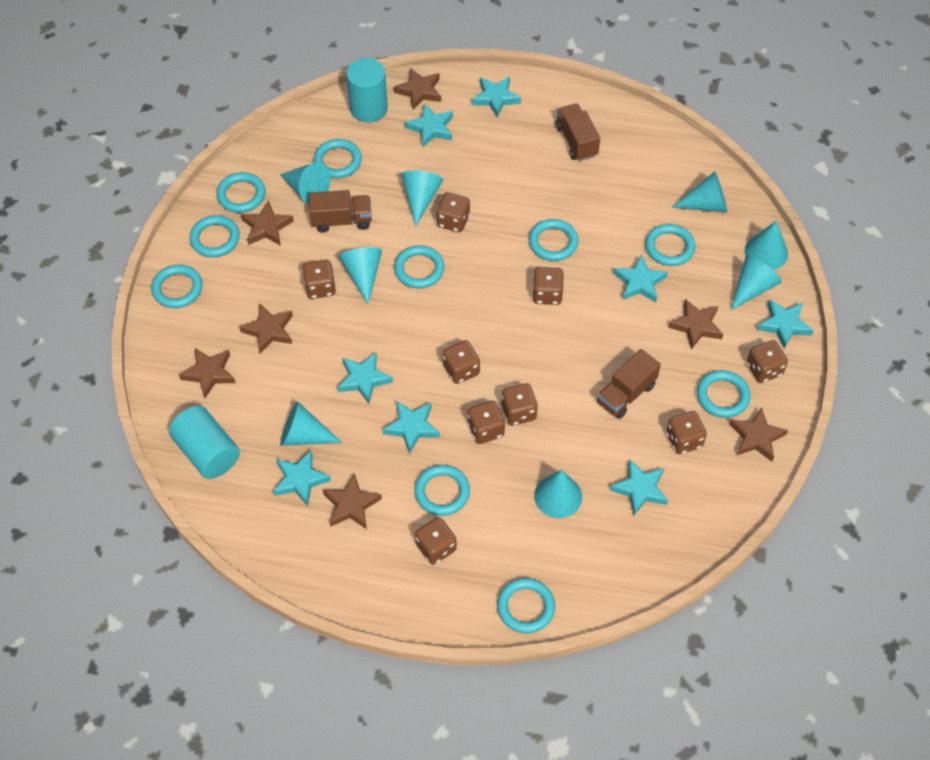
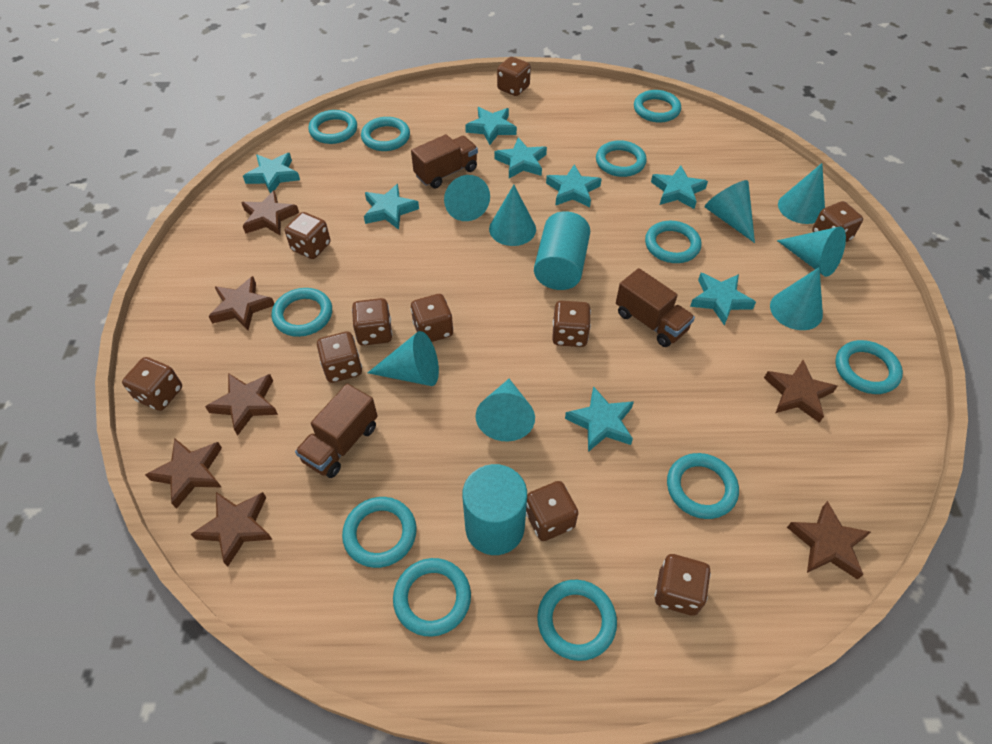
brown dice: 9 -> 10
turquoise ring: 10 -> 11

